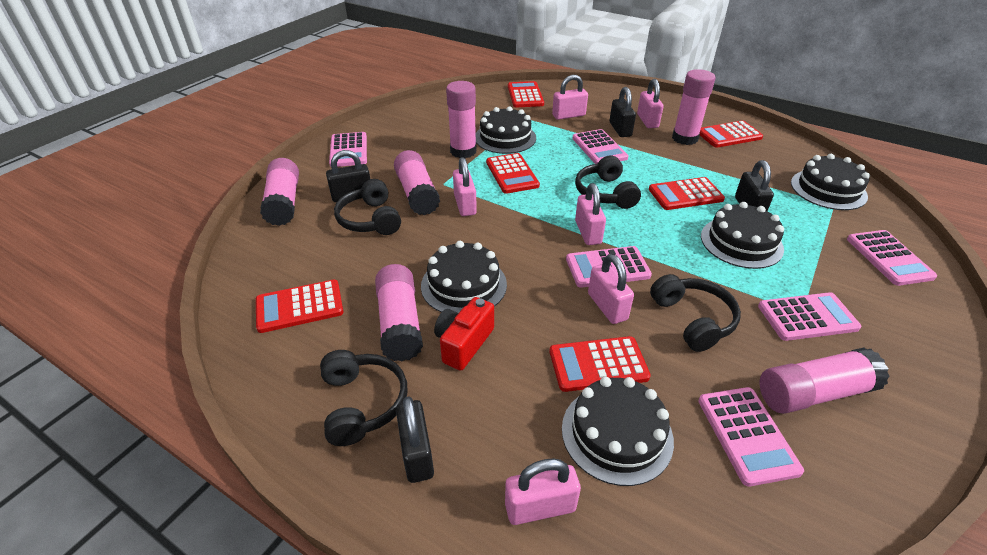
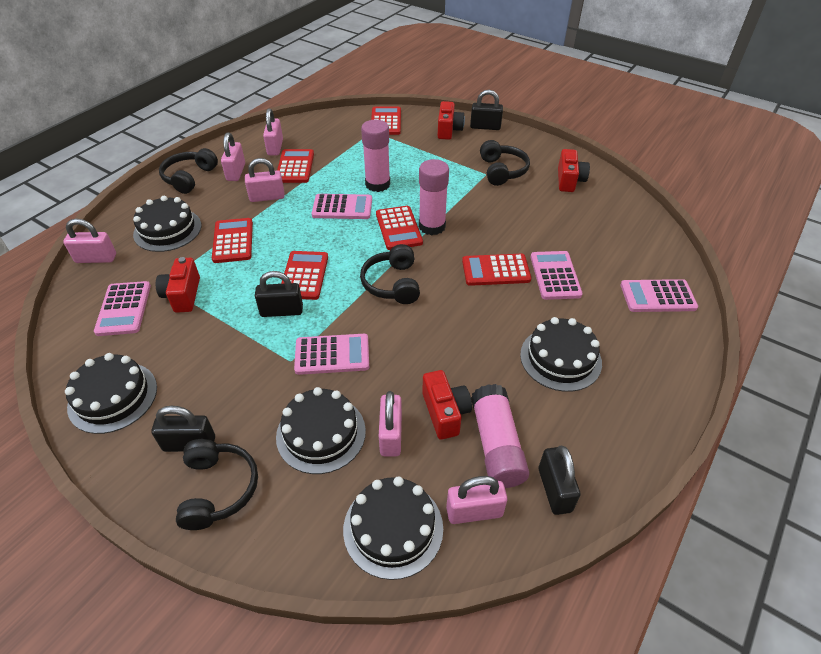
pink calculator: 6 -> 5
pink glue stick: 6 -> 3
red camera: 1 -> 4

